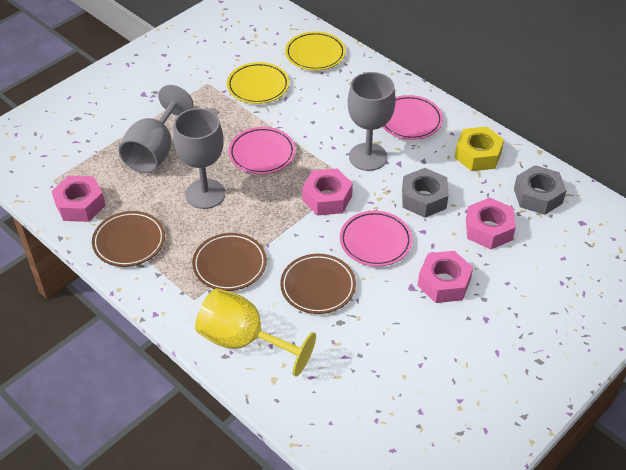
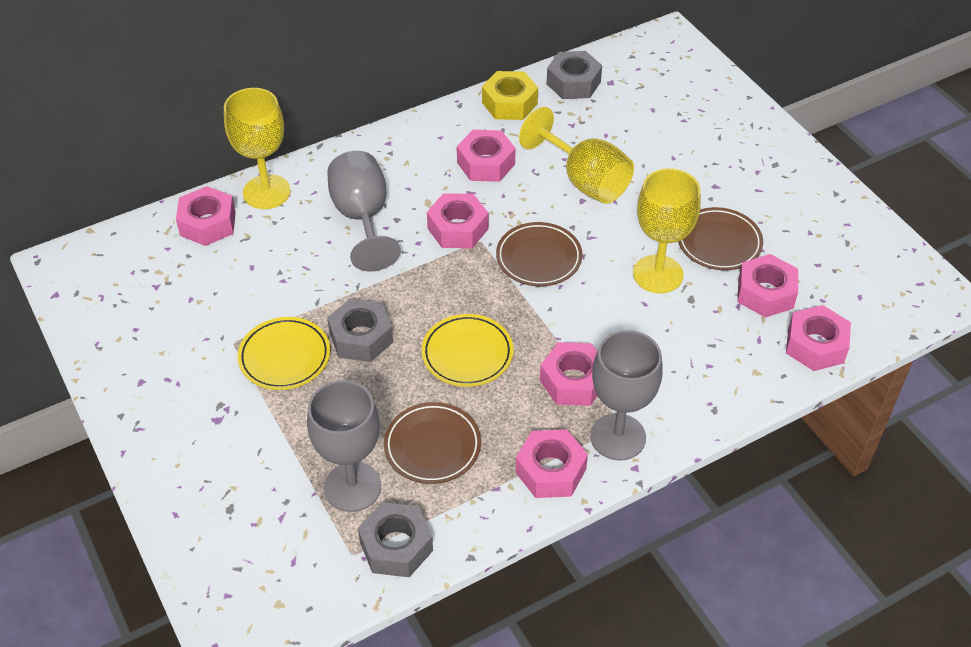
grey nut: 2 -> 3
pink nut: 4 -> 7
pink plate: 3 -> 0
yellow goblet: 1 -> 3

